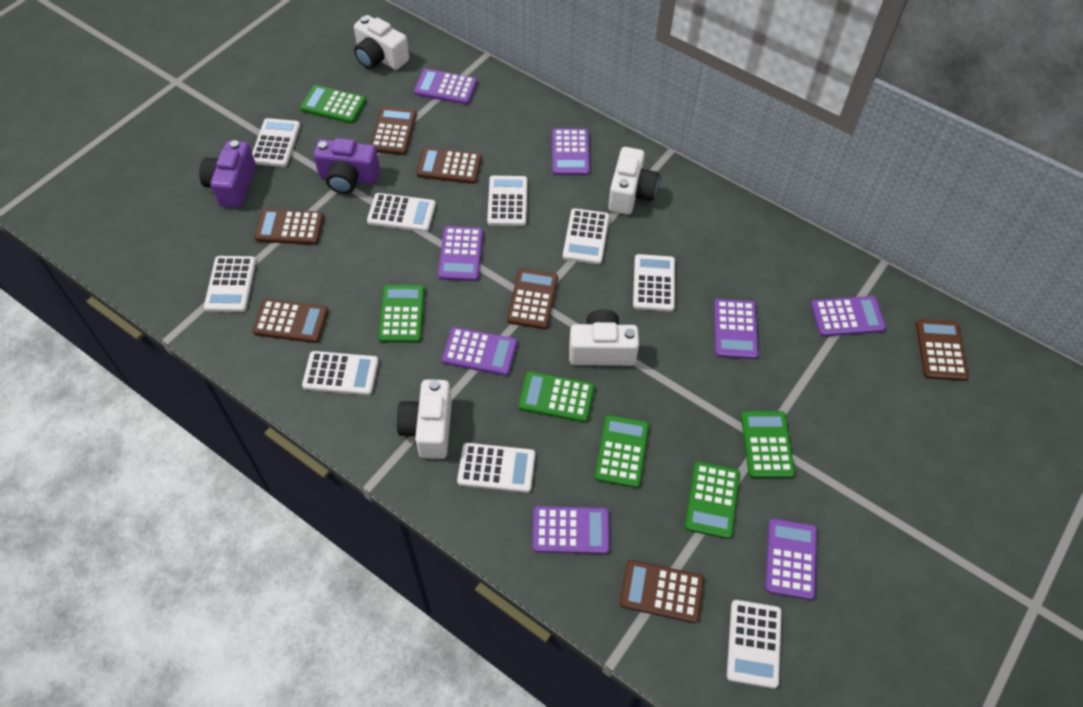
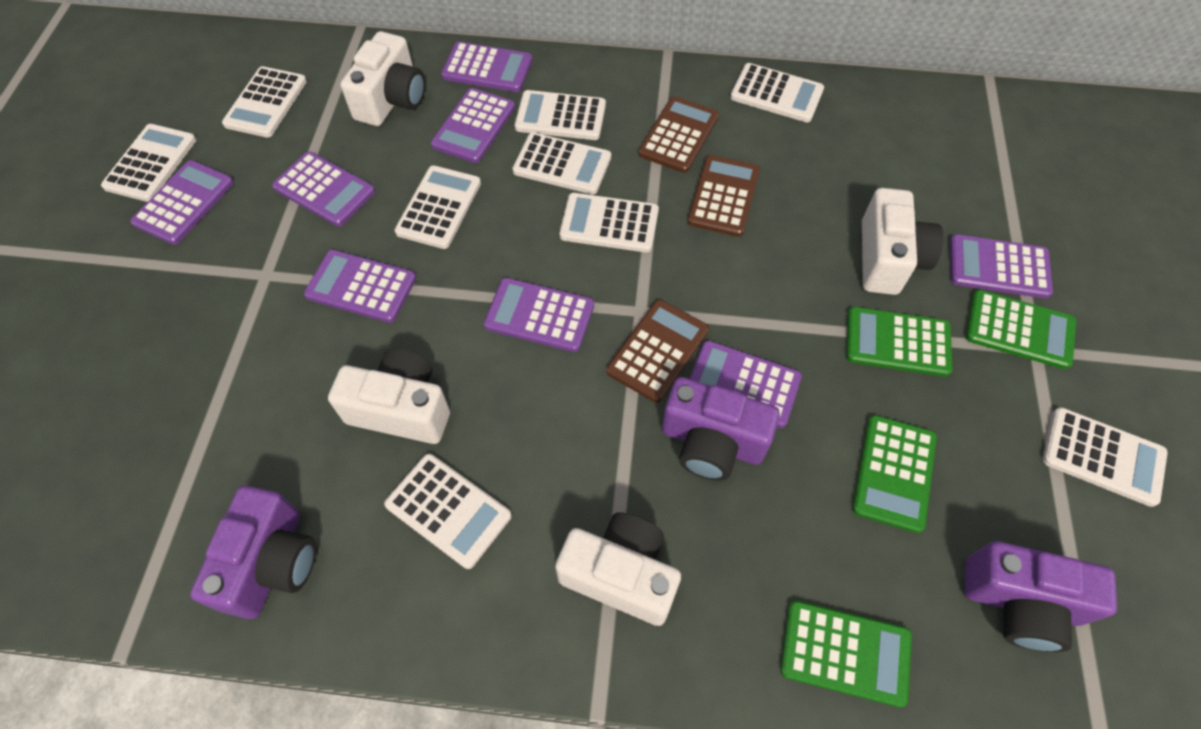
brown calculator: 7 -> 3
green calculator: 6 -> 4
purple camera: 2 -> 3

